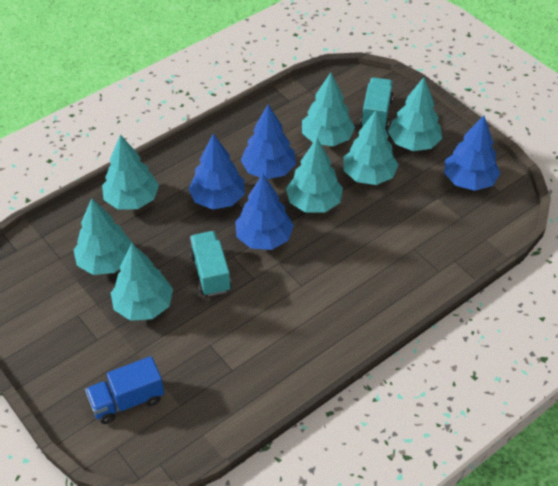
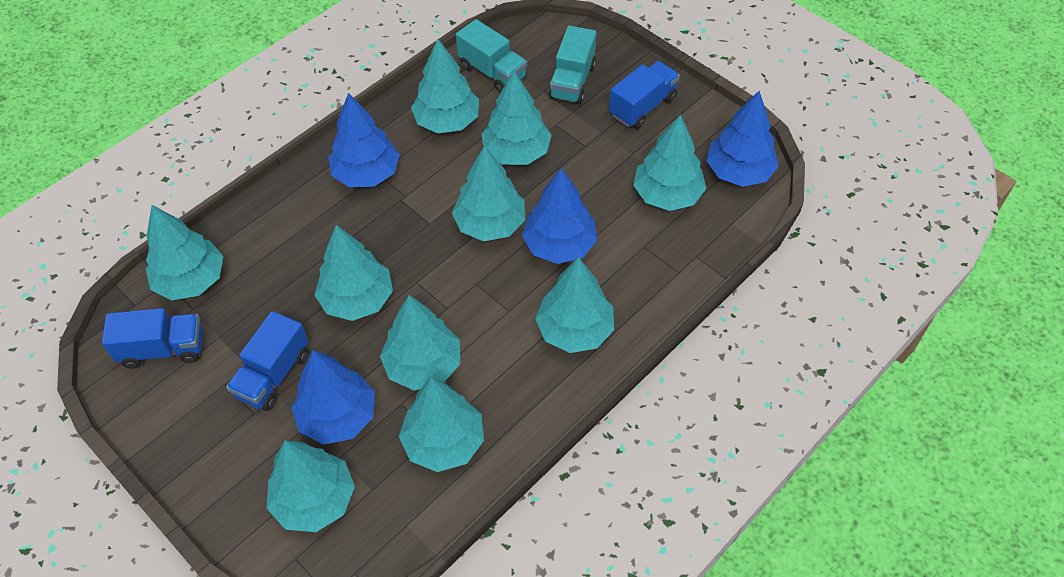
blue truck: 1 -> 3
turquoise tree: 7 -> 10

